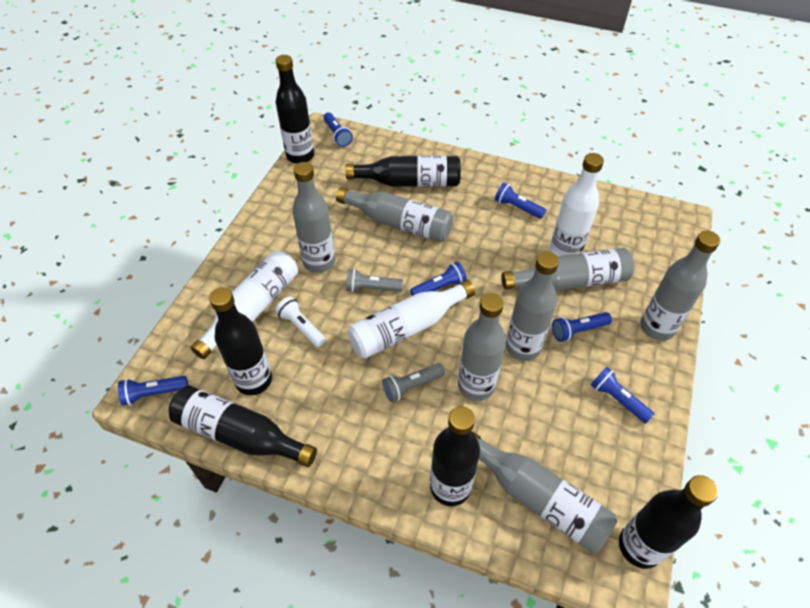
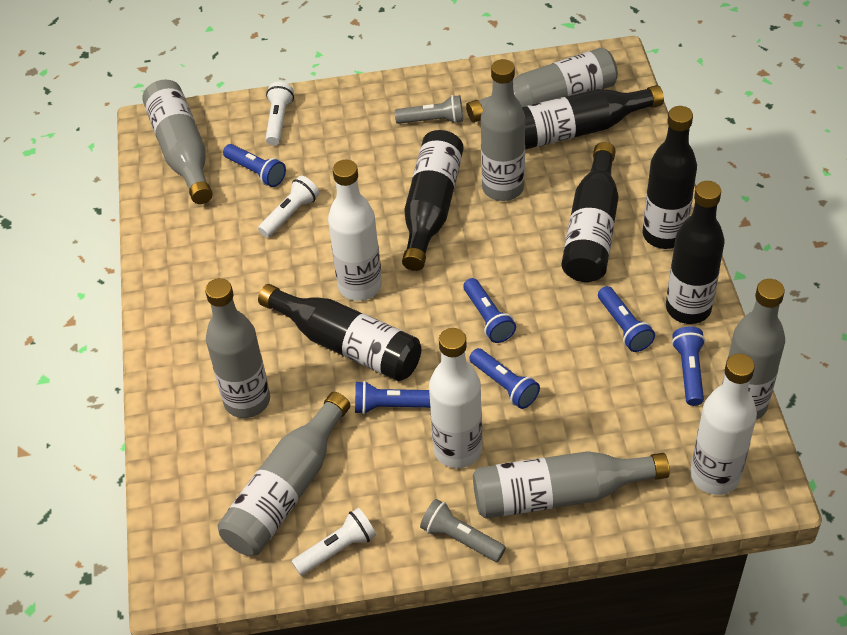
white flashlight: 1 -> 3

